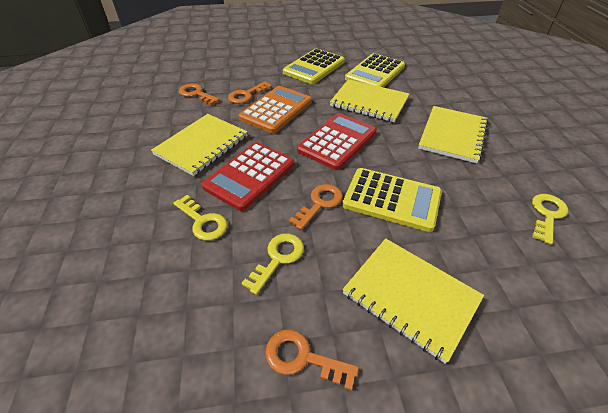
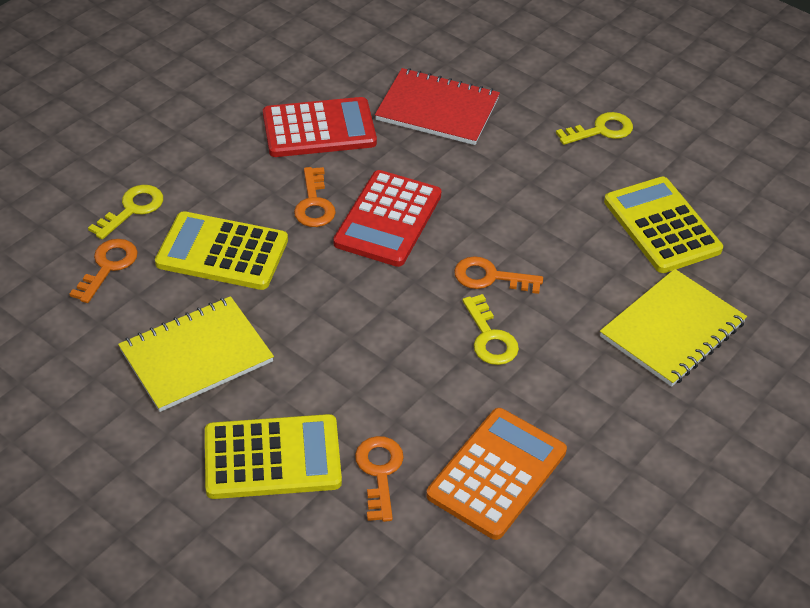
red notebook: 0 -> 1
yellow notebook: 4 -> 2

